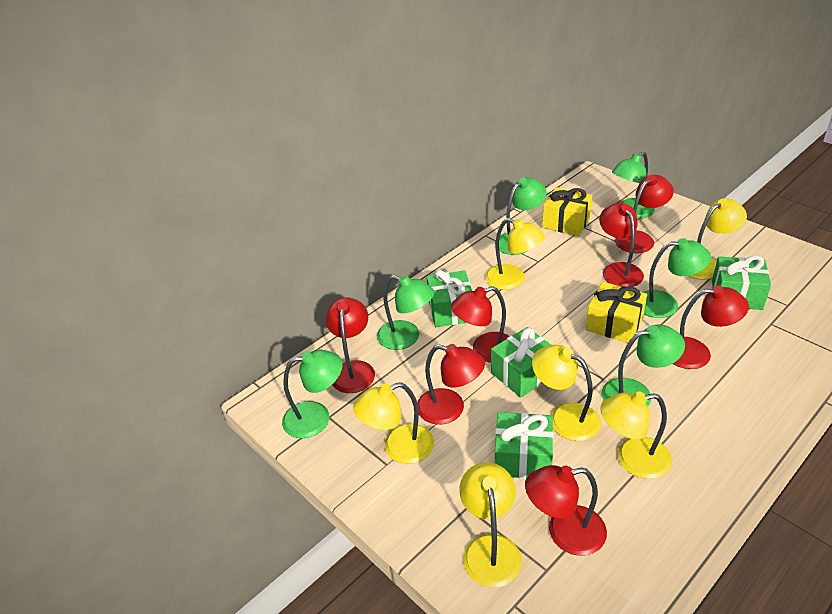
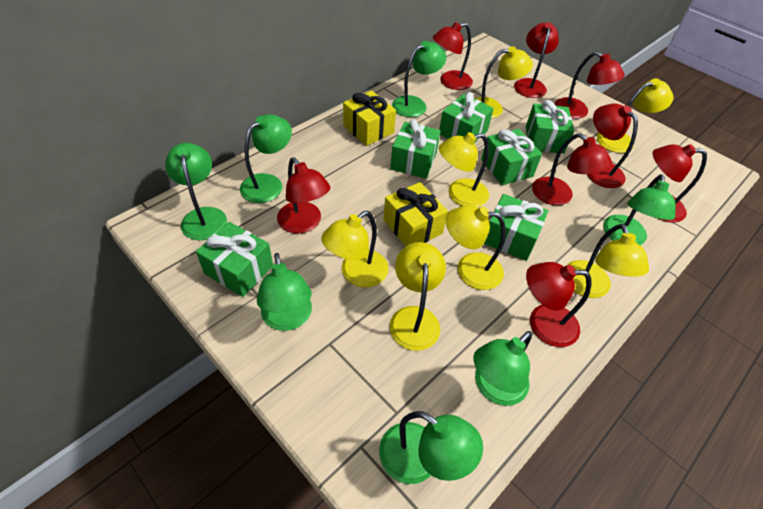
green gift: 4 -> 6
green lamp: 6 -> 7
red lamp: 7 -> 8
yellow lamp: 6 -> 7

